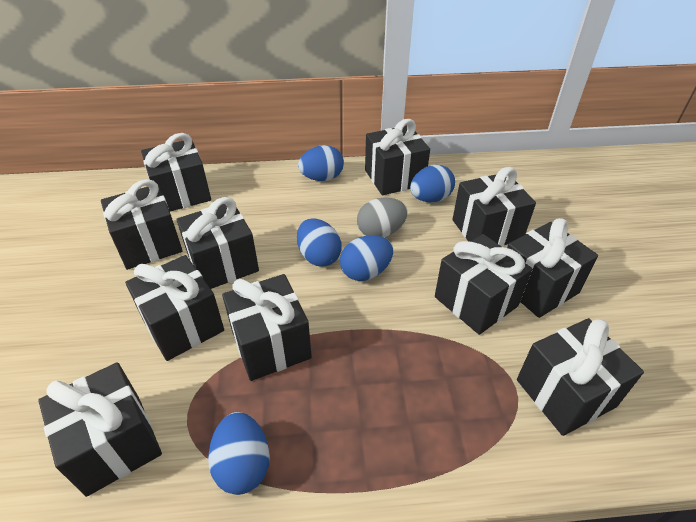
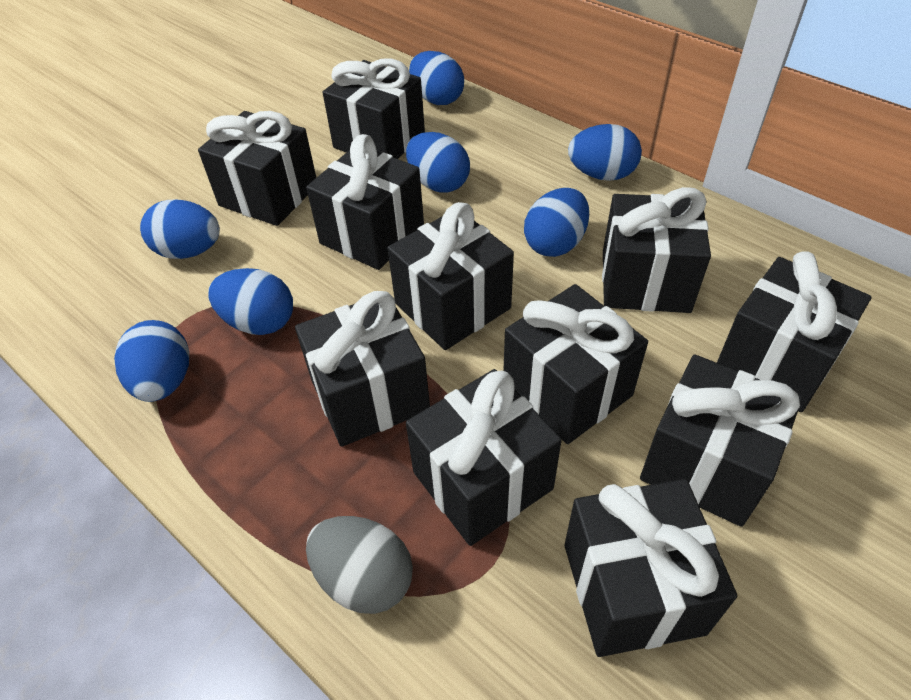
blue egg: 5 -> 7

